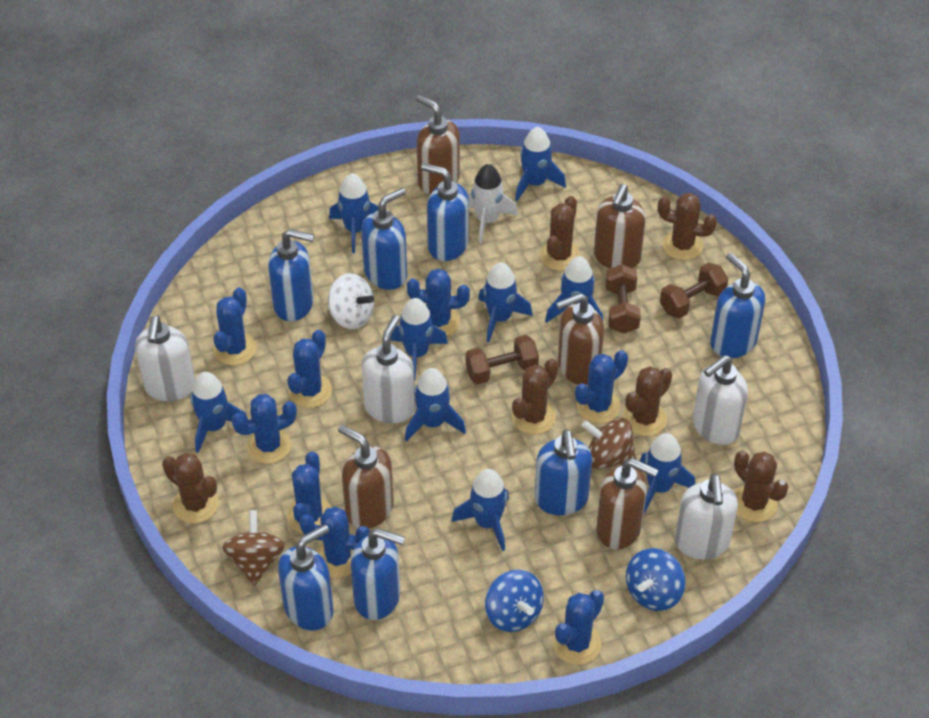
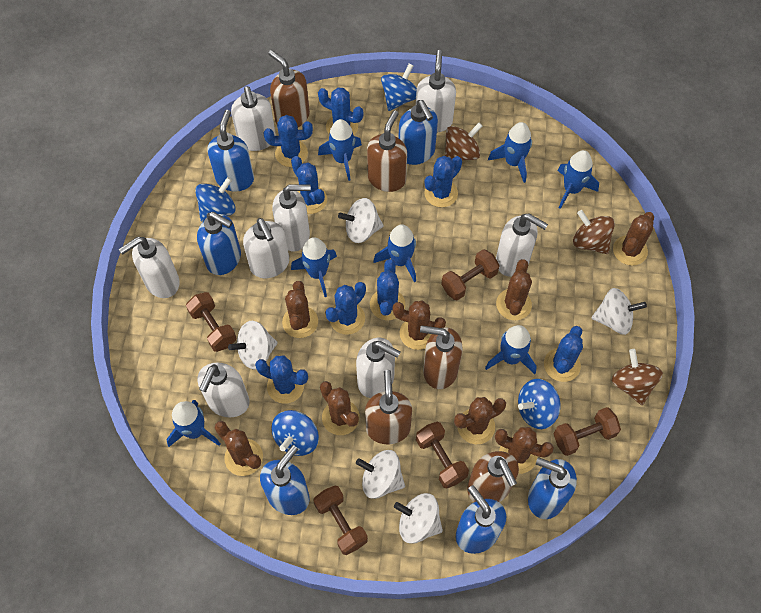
blue rocket: 9 -> 7
blue soap dispenser: 7 -> 6
blue spinning top: 2 -> 4
brown cactus: 6 -> 8
brown dumbbell: 3 -> 5
brown spinning top: 2 -> 3
white rocket: 1 -> 0
white soap dispenser: 4 -> 8
white spinning top: 1 -> 5

